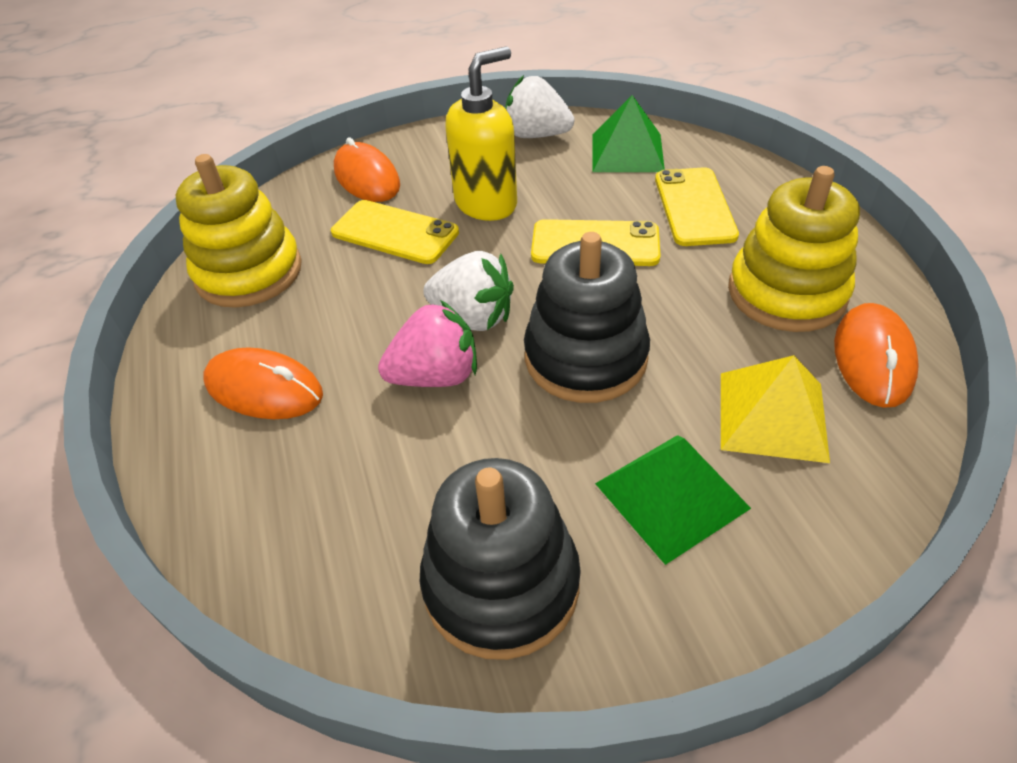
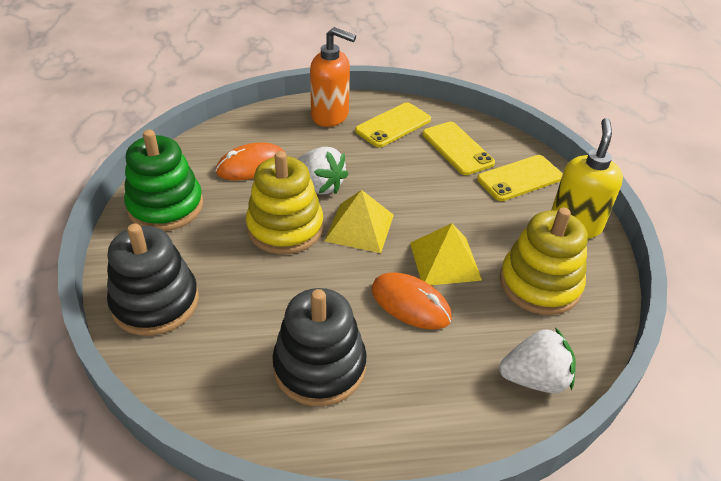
green pyramid: 2 -> 0
green stacking toy: 0 -> 1
orange mouse: 3 -> 2
orange soap dispenser: 0 -> 1
pink strawberry: 1 -> 0
yellow pyramid: 1 -> 2

